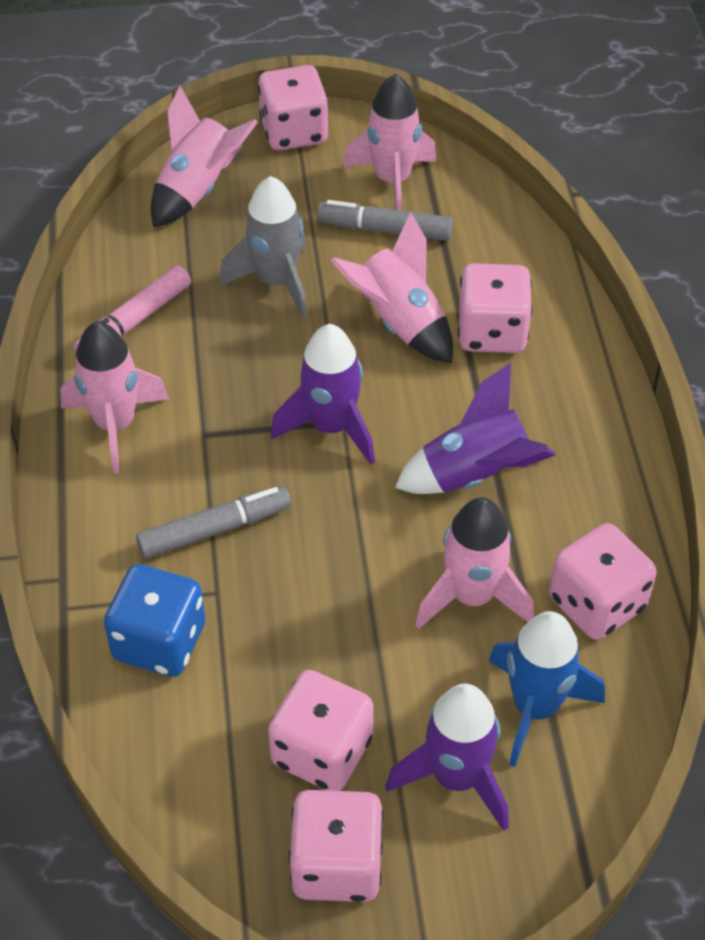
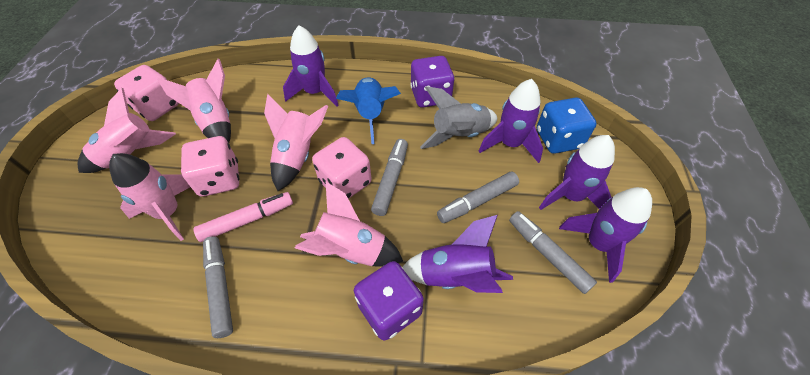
grey marker: 2 -> 4
pink dice: 5 -> 3
purple dice: 0 -> 2
purple rocket: 3 -> 5

